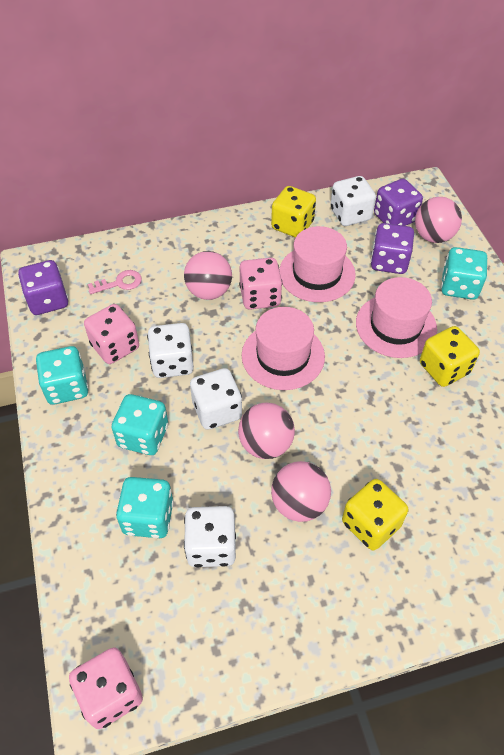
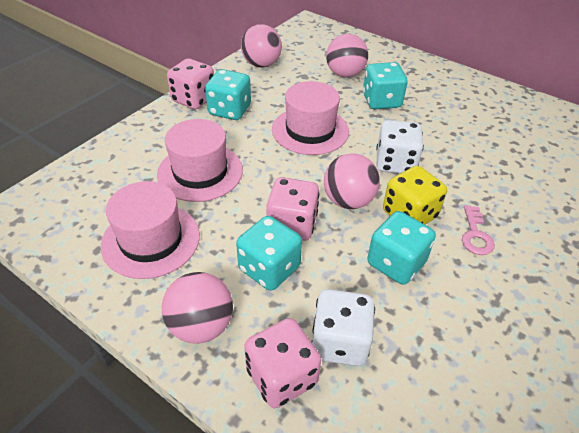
purple dice: 3 -> 0
white dice: 4 -> 2
yellow dice: 3 -> 1

